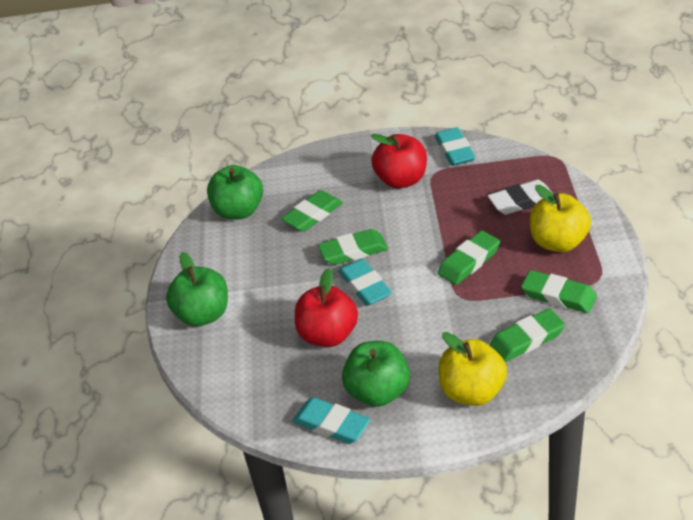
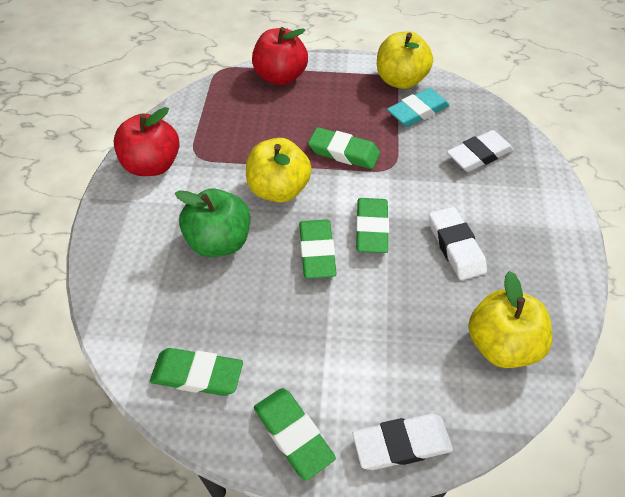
green apple: 3 -> 1
turquoise eraser: 3 -> 1
white eraser: 1 -> 3
yellow apple: 2 -> 3

